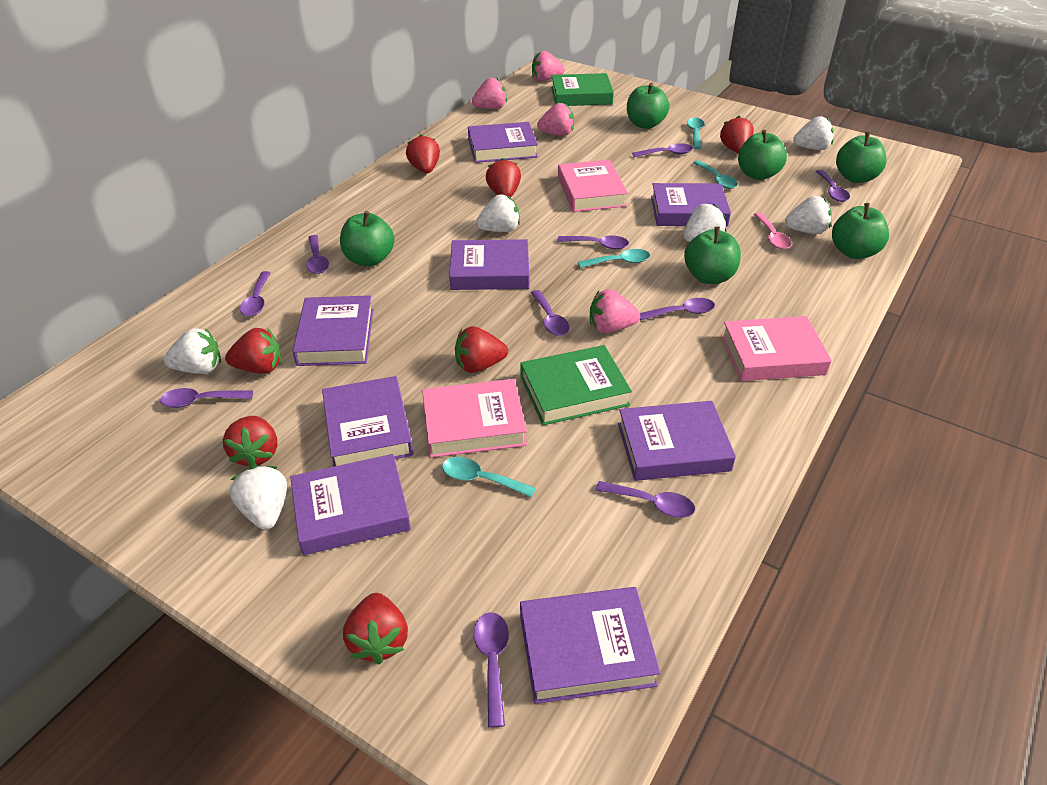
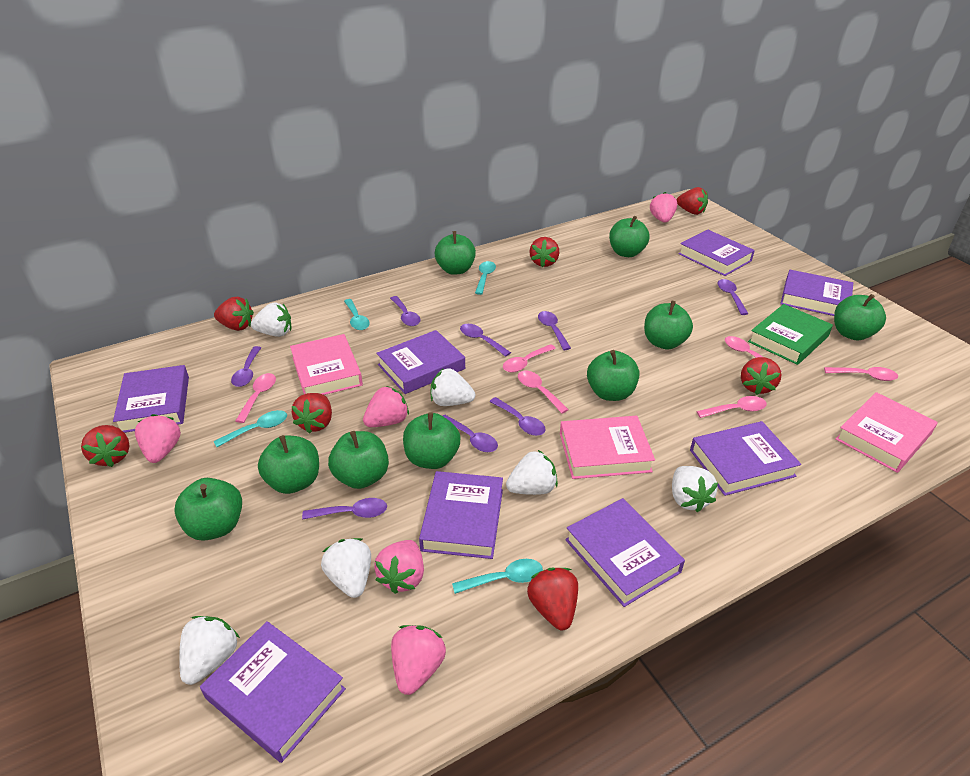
green apple: 6 -> 9
green book: 2 -> 1
pink spoon: 1 -> 6
pink strawberry: 4 -> 5
purple spoon: 10 -> 8

